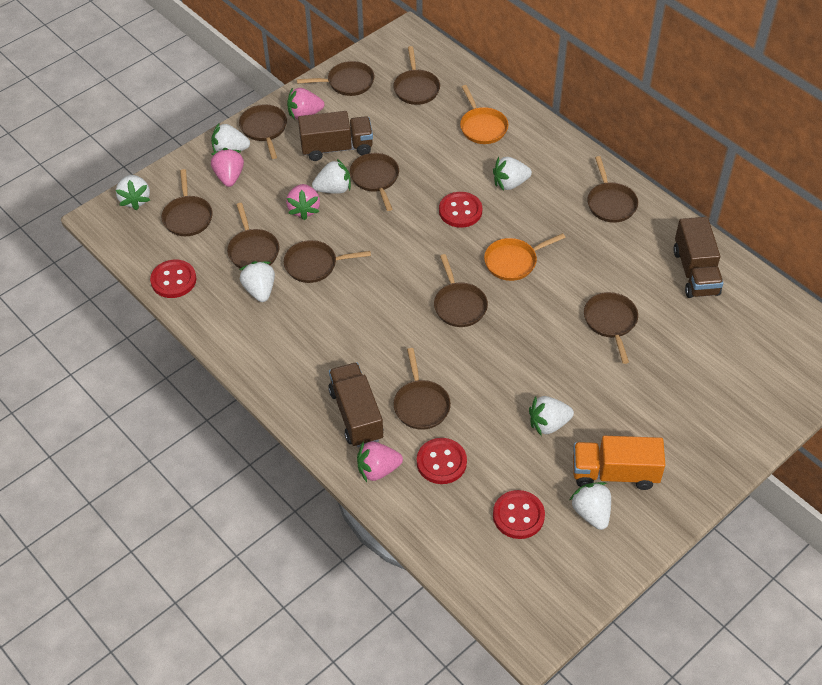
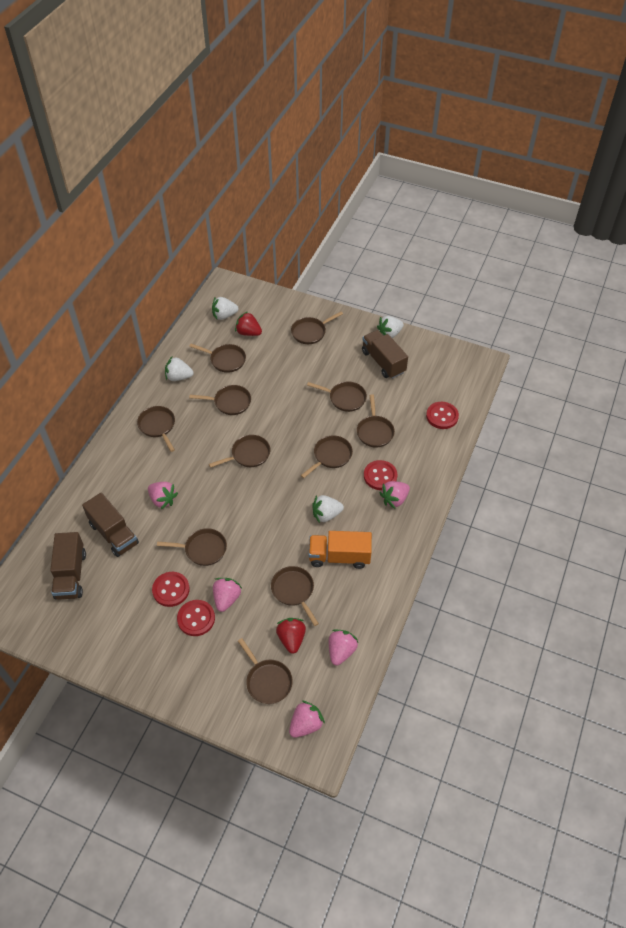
orange pan: 2 -> 0
pink strawberry: 4 -> 5
red strawberry: 0 -> 2
white strawberry: 7 -> 4

